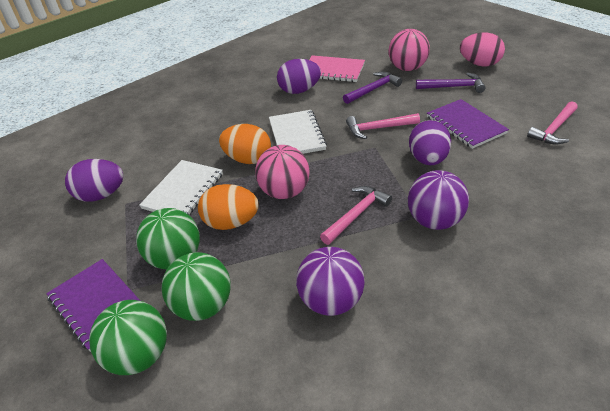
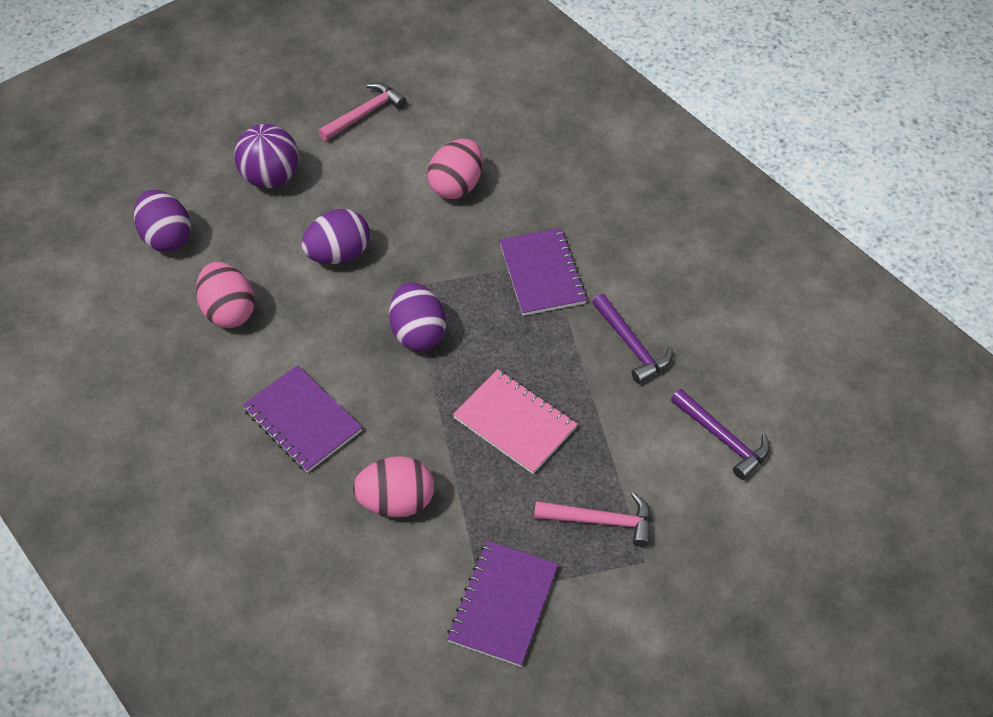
green ball: 3 -> 0
orange egg: 2 -> 0
pink ball: 2 -> 0
pink egg: 1 -> 3
pink hammer: 3 -> 2
purple ball: 2 -> 1
purple notebook: 2 -> 3
white notebook: 2 -> 0

